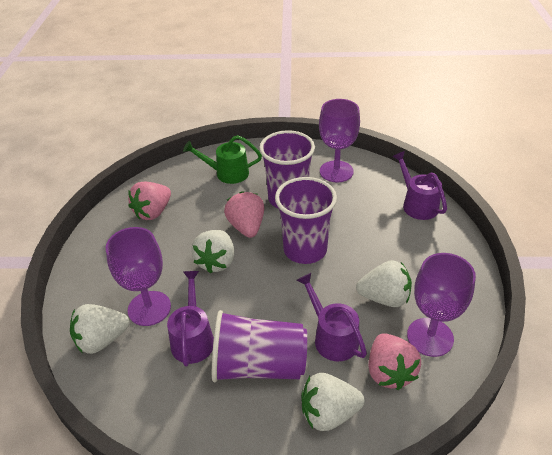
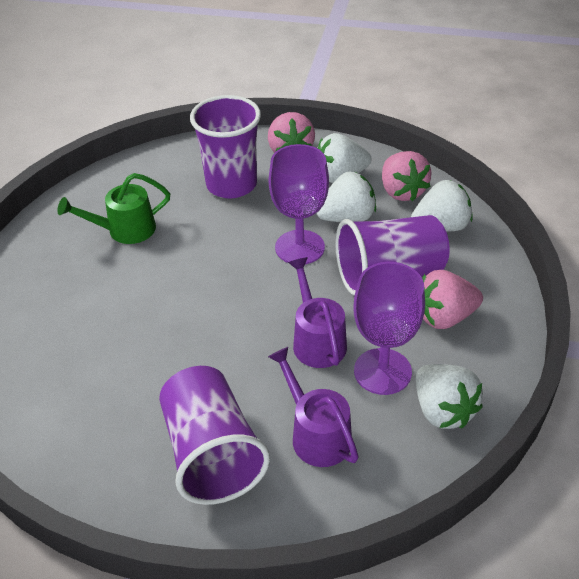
purple goblet: 3 -> 2
purple watering can: 3 -> 2

